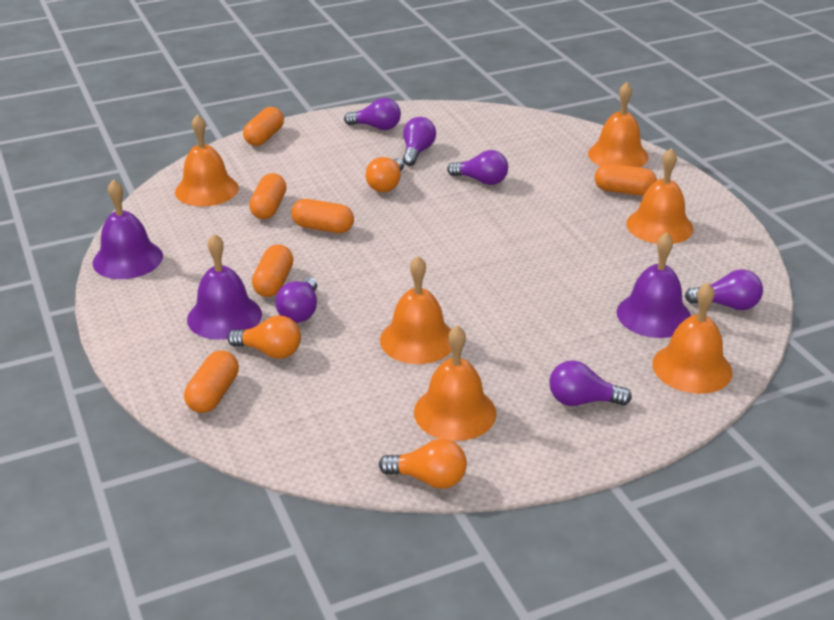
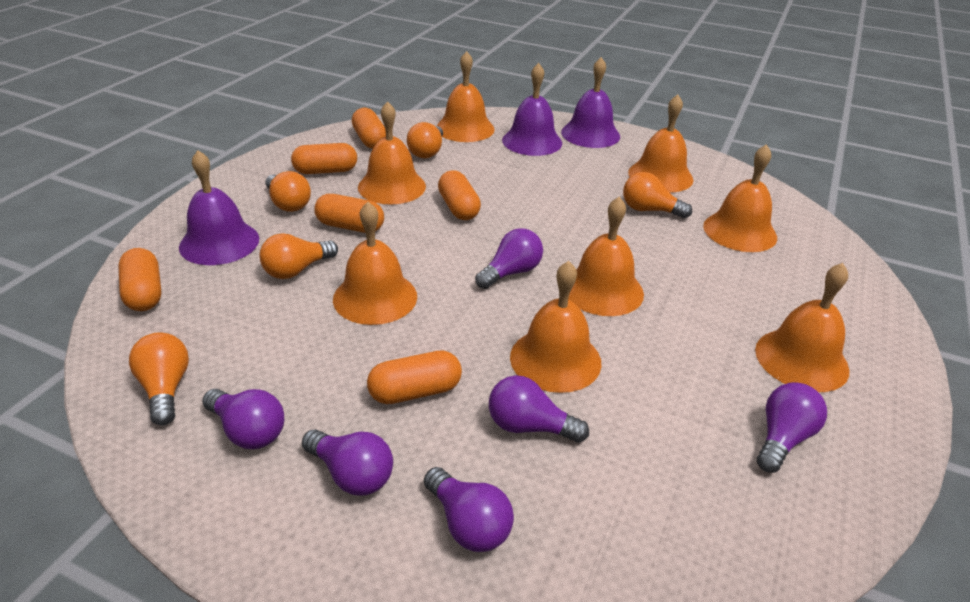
orange bell: 6 -> 8
orange light bulb: 3 -> 5

